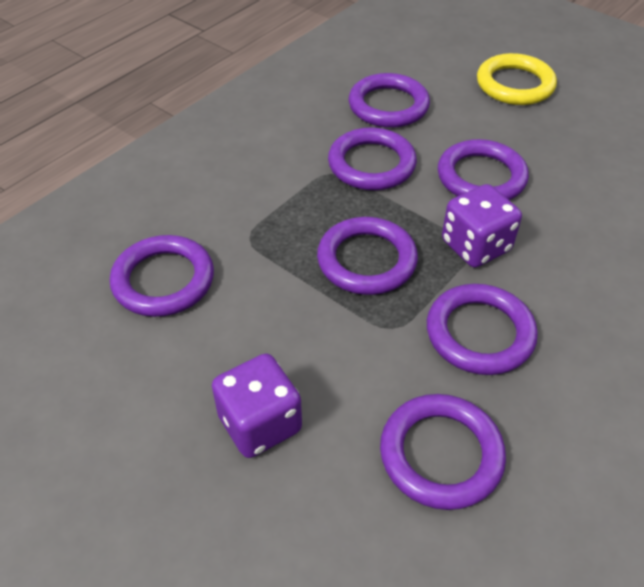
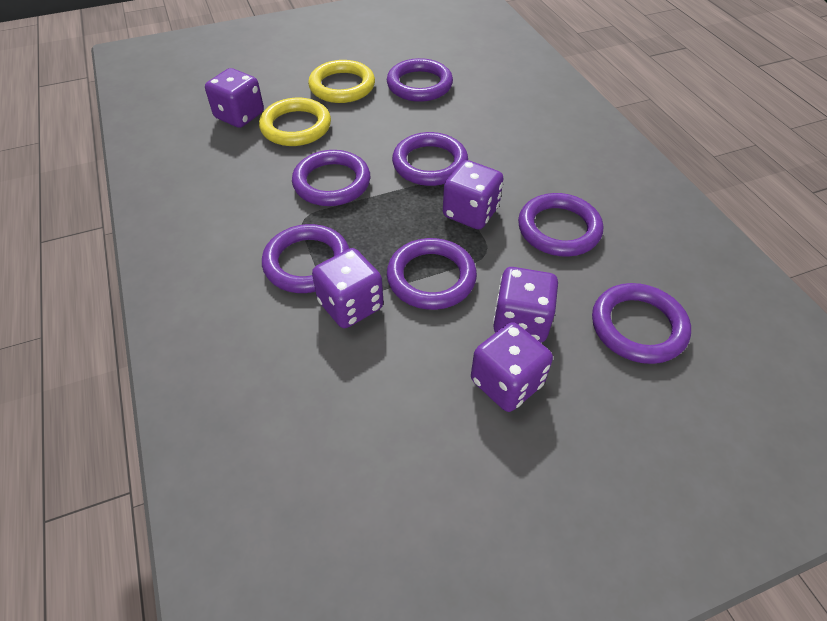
purple dice: 2 -> 5
yellow ring: 1 -> 2

